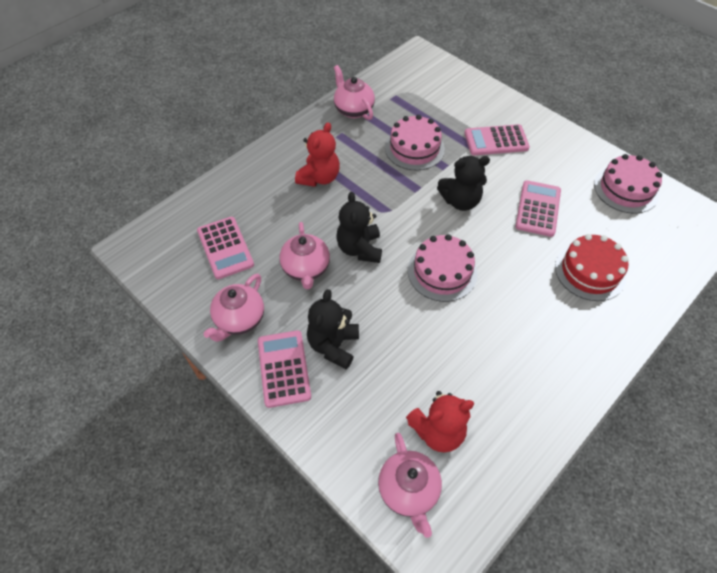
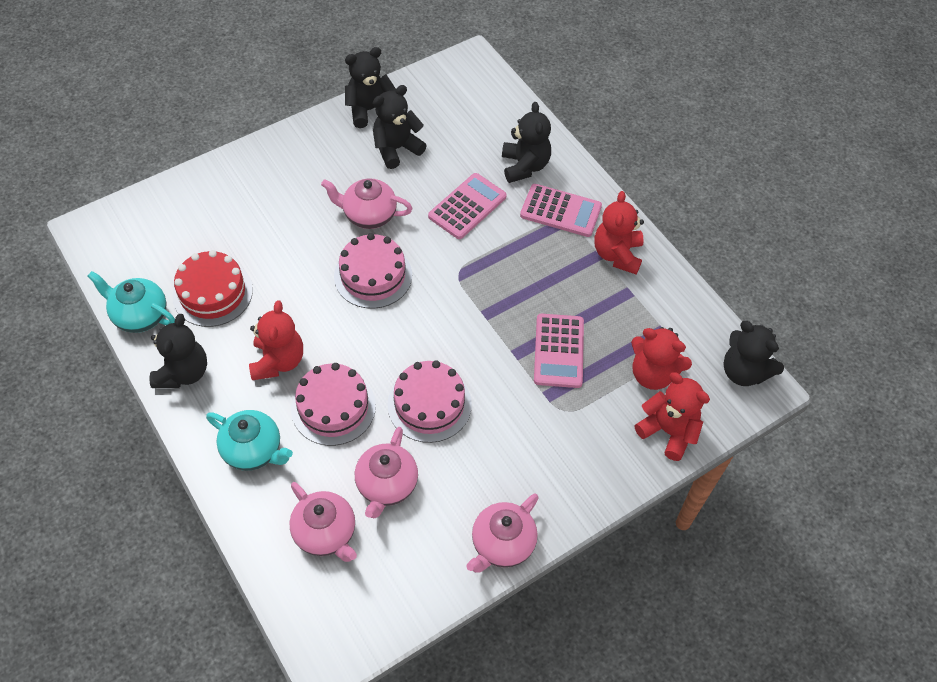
black teddy bear: 3 -> 5
pink calculator: 4 -> 3
red teddy bear: 2 -> 4
turquoise teapot: 0 -> 2

